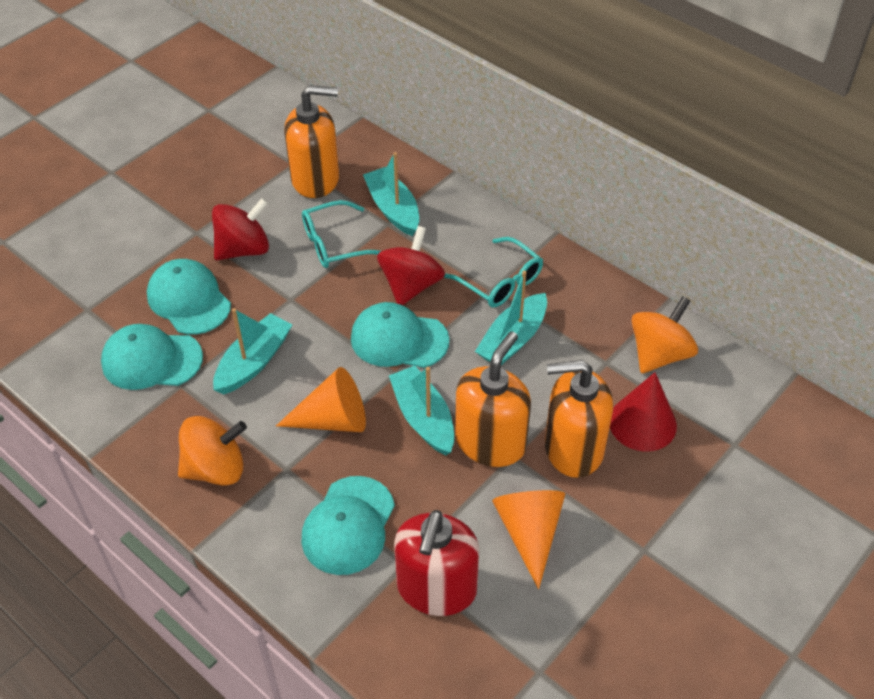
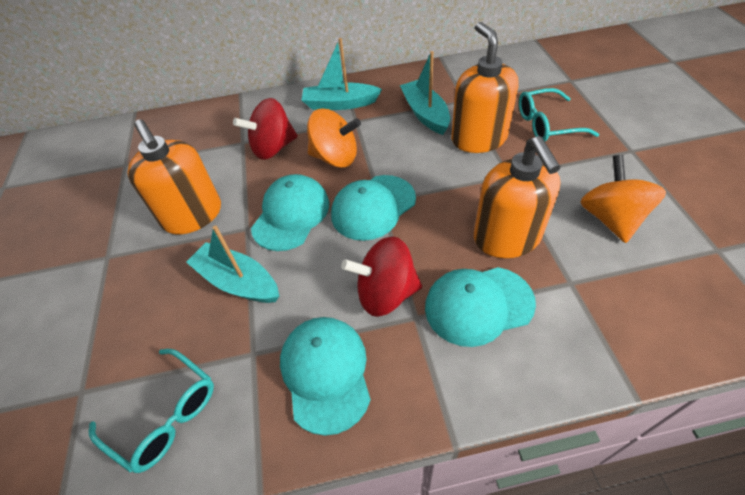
orange cone: 2 -> 0
red cone: 1 -> 0
red soap dispenser: 1 -> 0
turquoise boat: 4 -> 3

